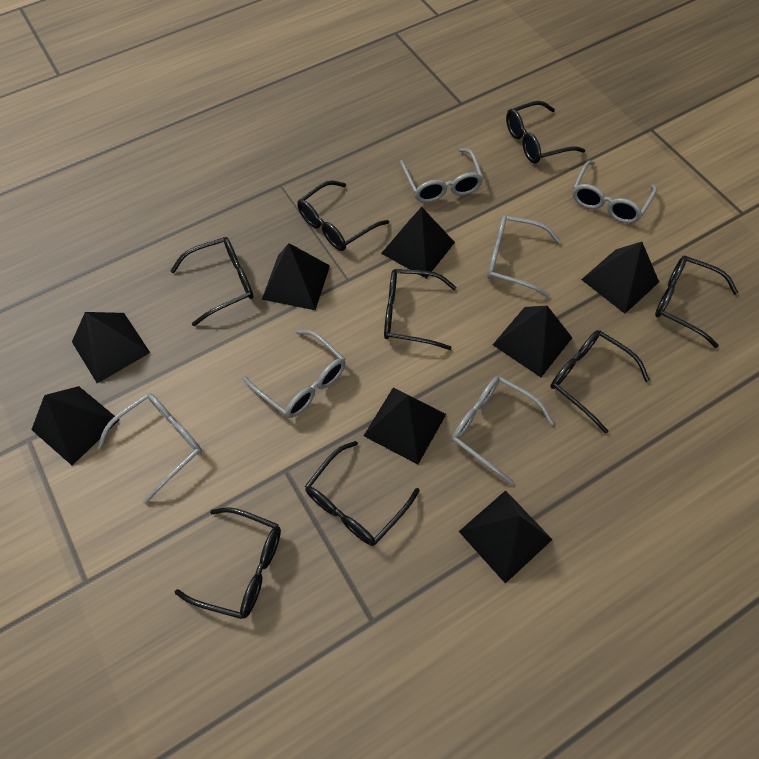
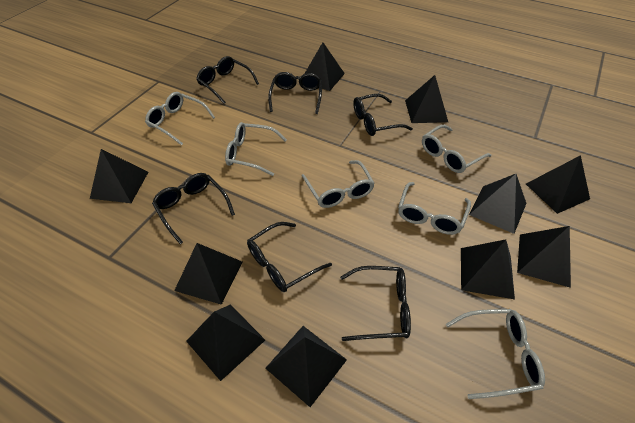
black glasses: 8 -> 6
black pyramid: 8 -> 10

